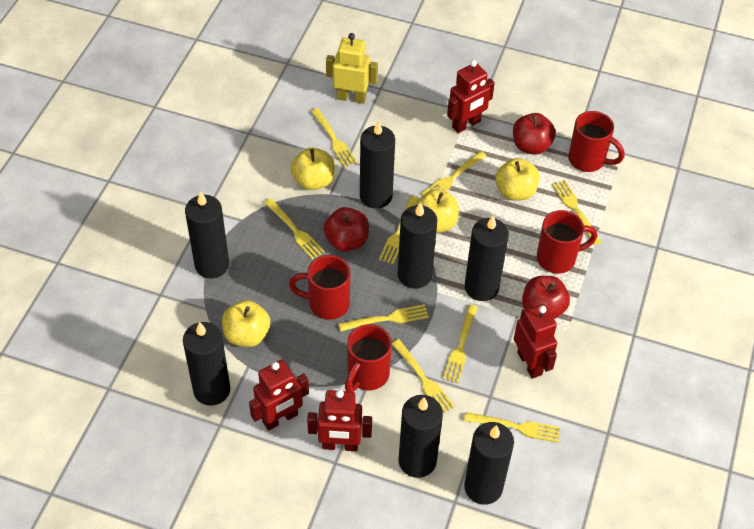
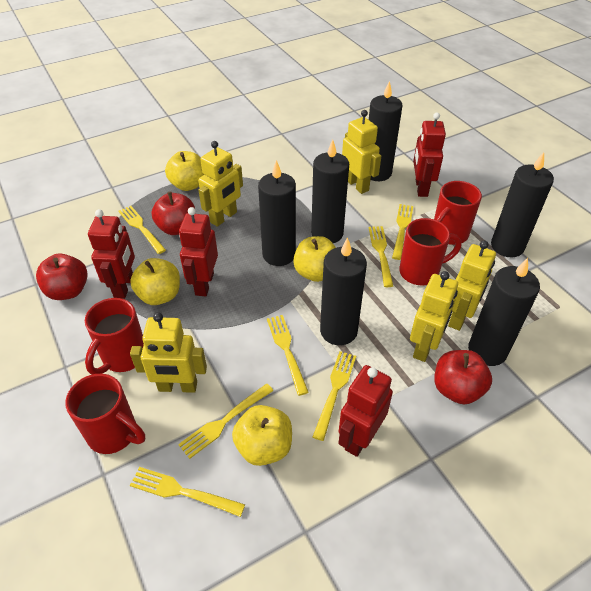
black candle: 7 -> 6
yellow fork: 9 -> 7
yellow robot: 1 -> 5

